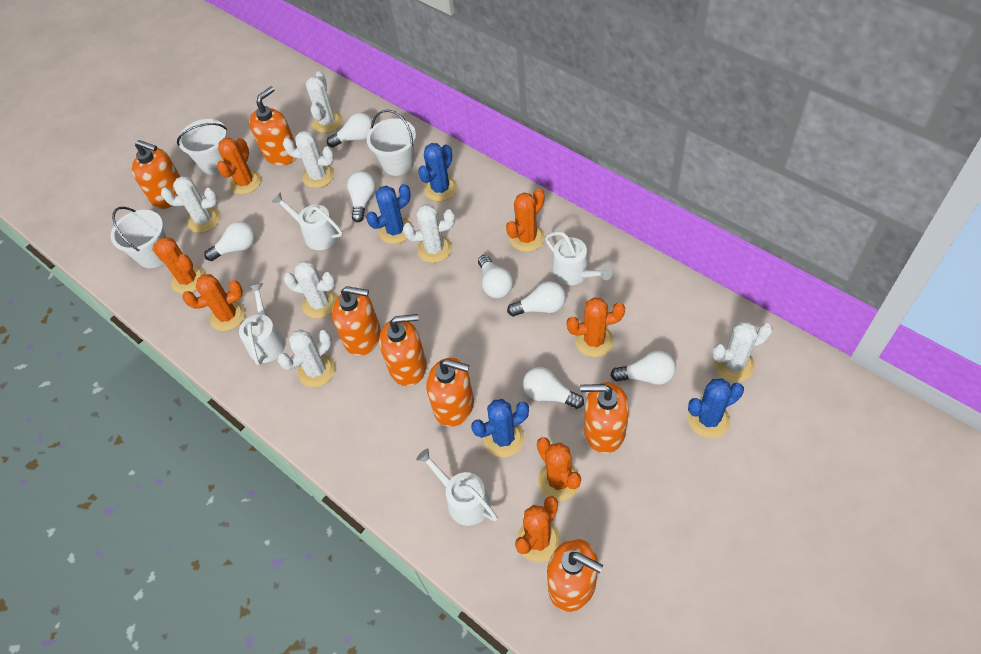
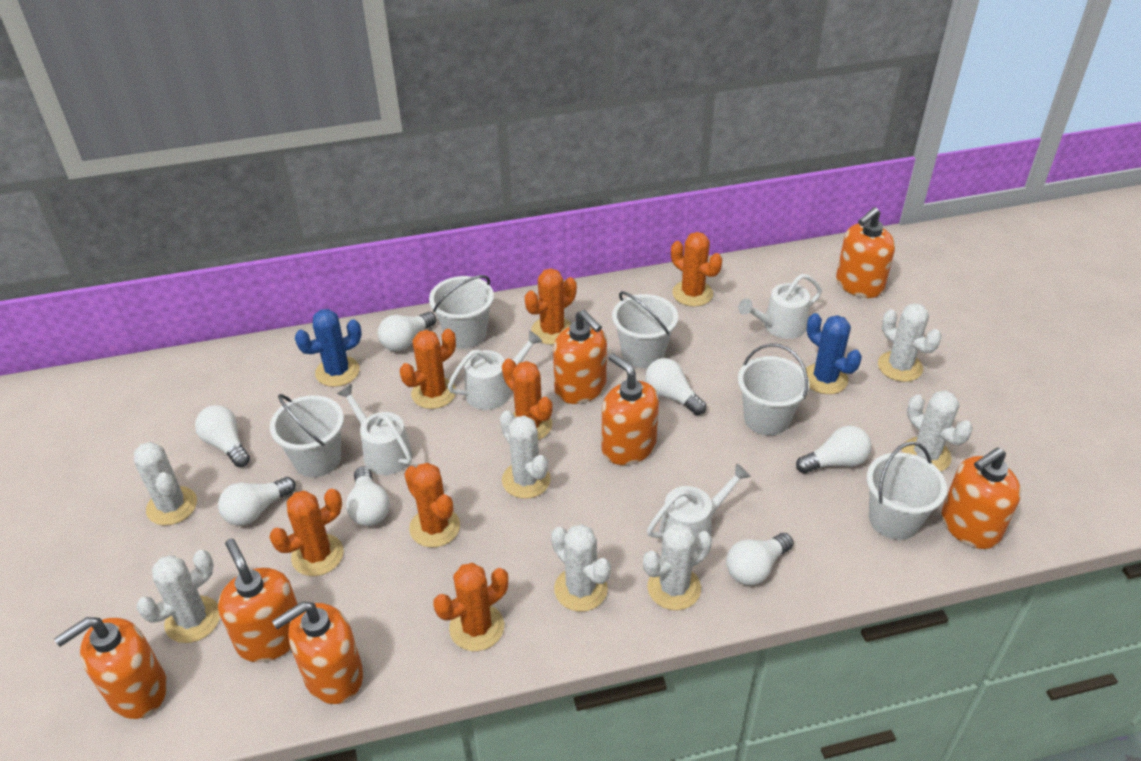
blue cactus: 4 -> 2
white bucket: 3 -> 5

